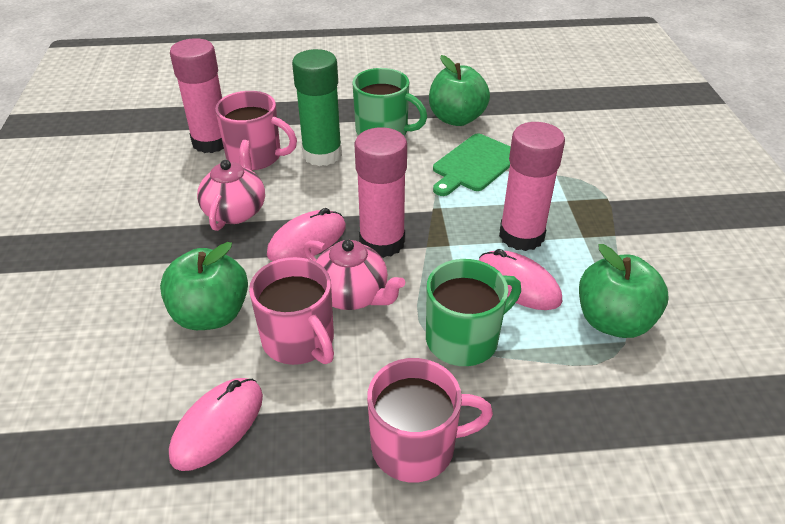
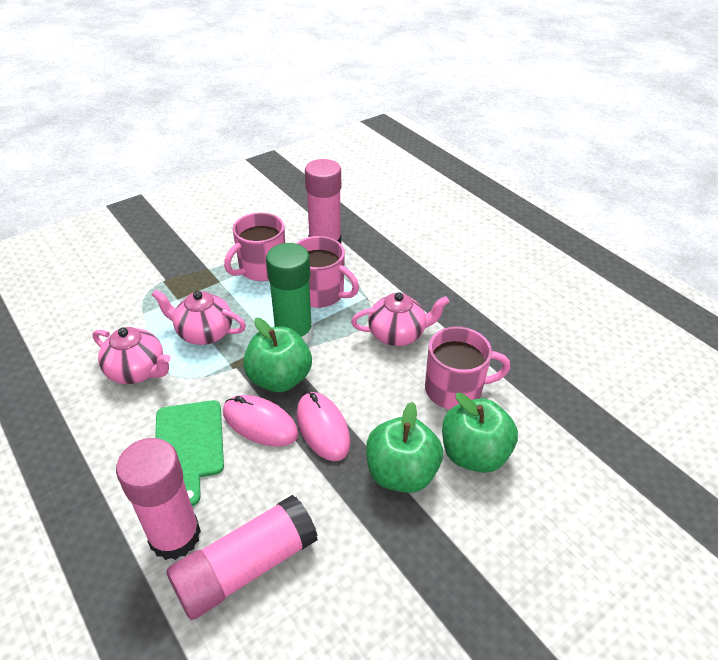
green mug: 2 -> 0
pink mouse: 3 -> 2
pink teapot: 2 -> 3

